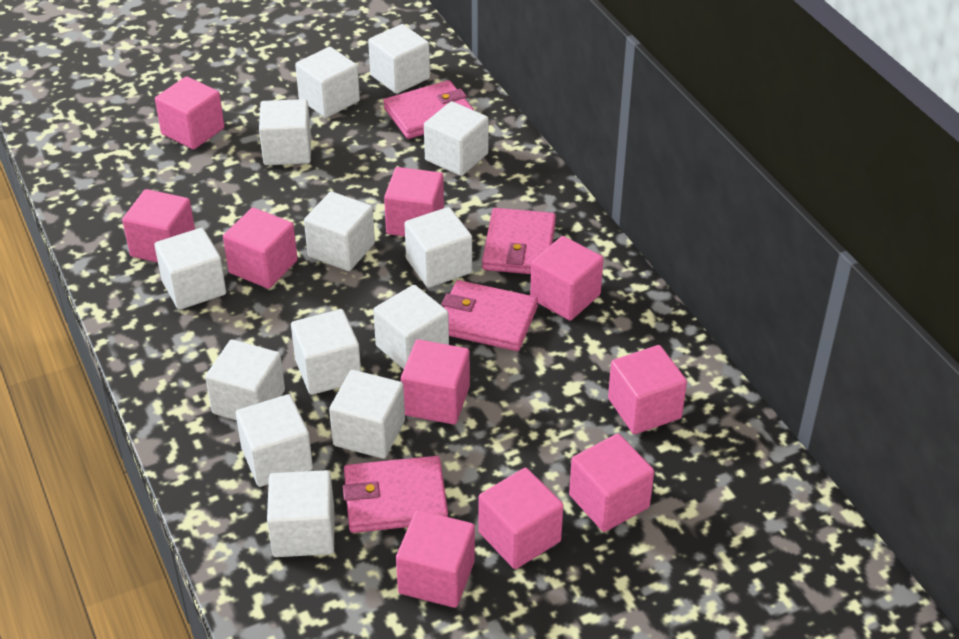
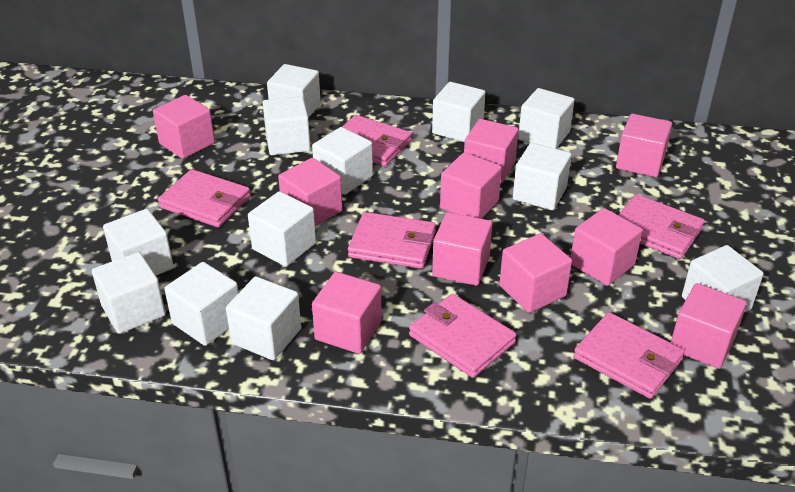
pink wallet: 4 -> 6
white cube: 13 -> 12

